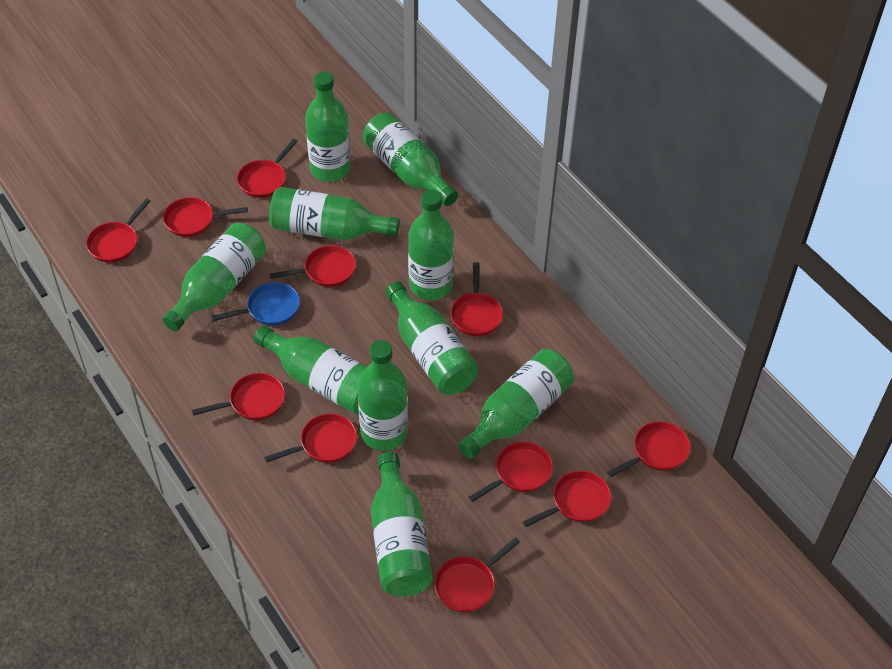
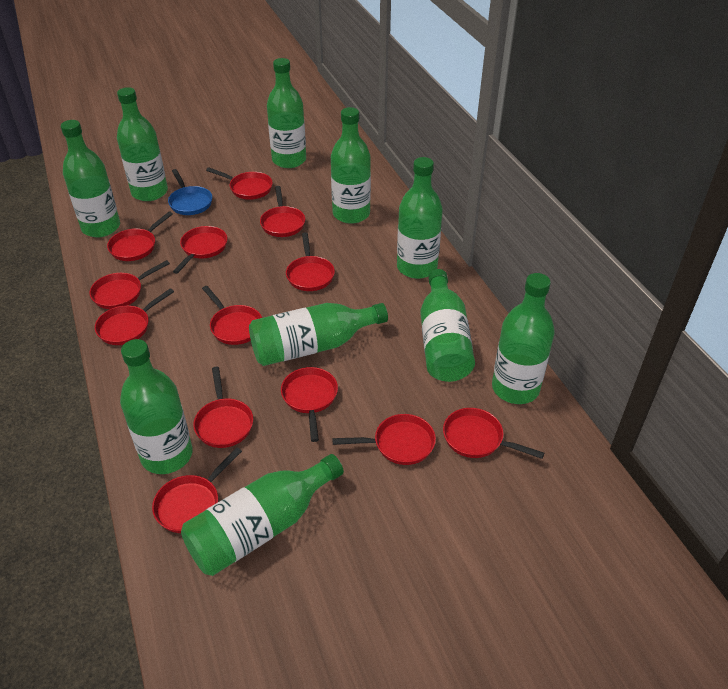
red pan: 11 -> 13

